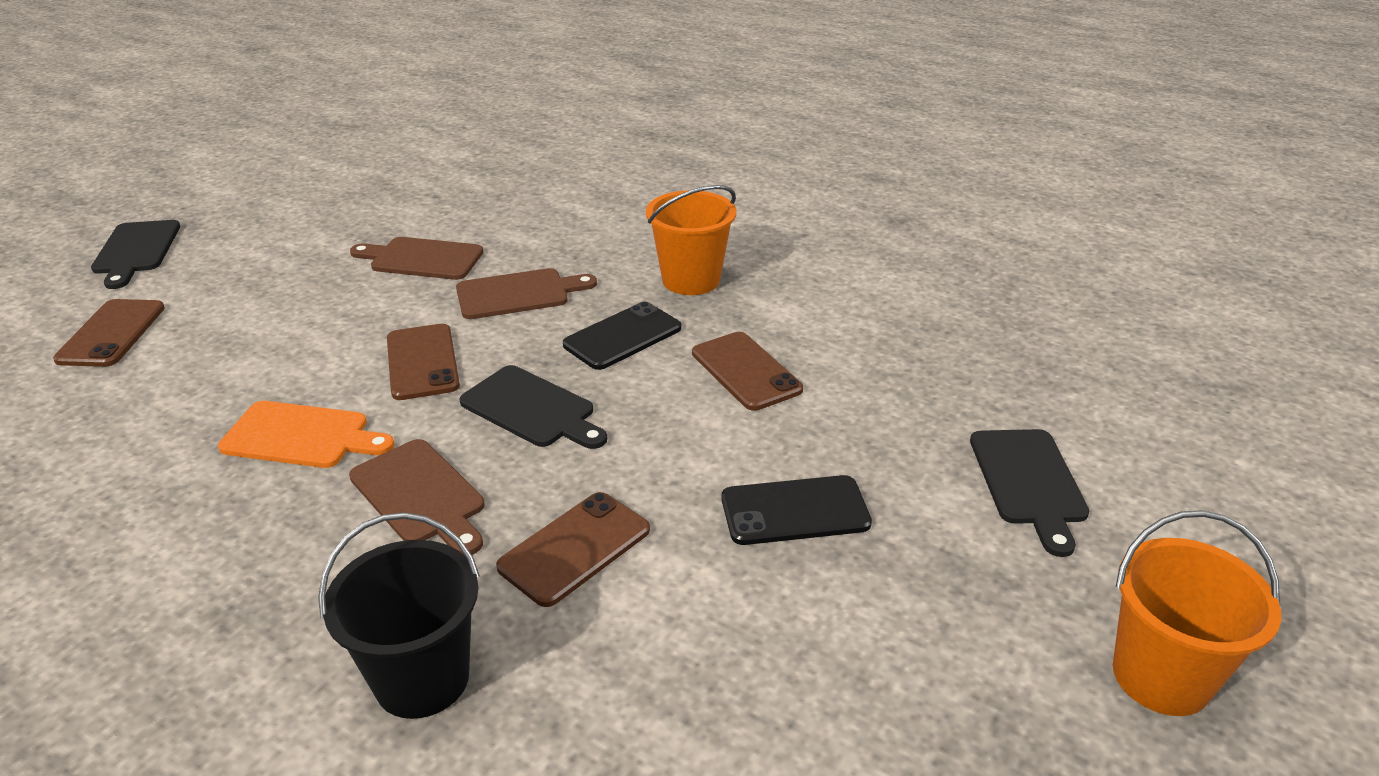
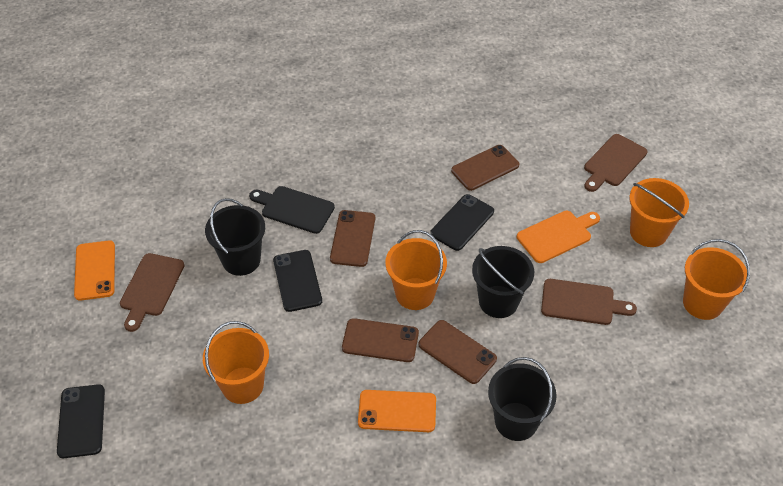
black bucket: 1 -> 3
black cutting board: 3 -> 1
black phone: 2 -> 3
orange bucket: 2 -> 4
orange phone: 0 -> 2

